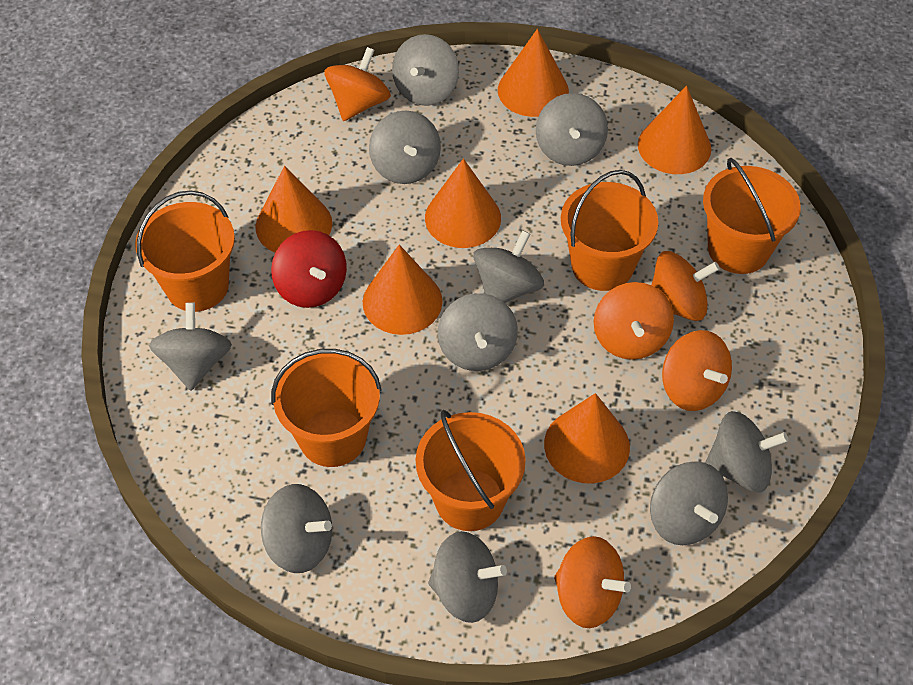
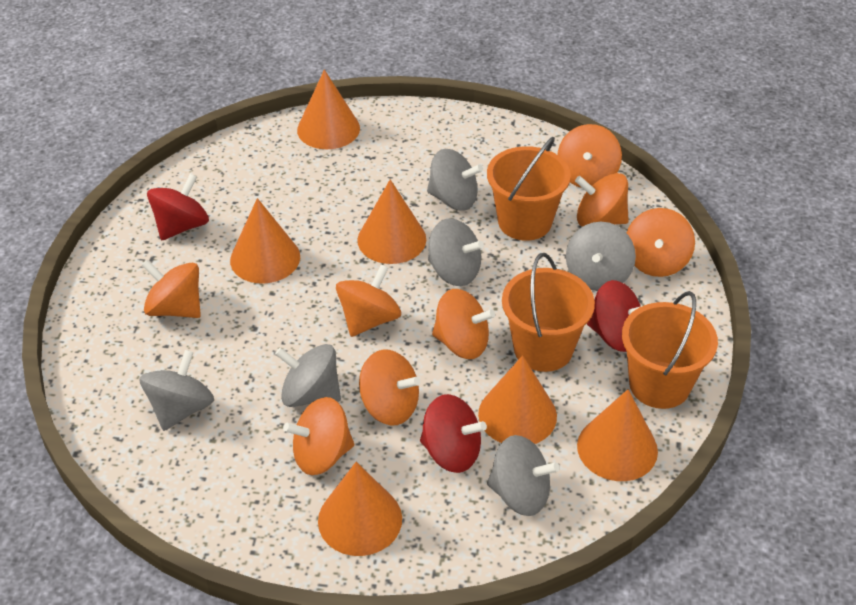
grey spinning top: 10 -> 6
orange bucket: 5 -> 3
orange spinning top: 5 -> 8
red spinning top: 1 -> 3

